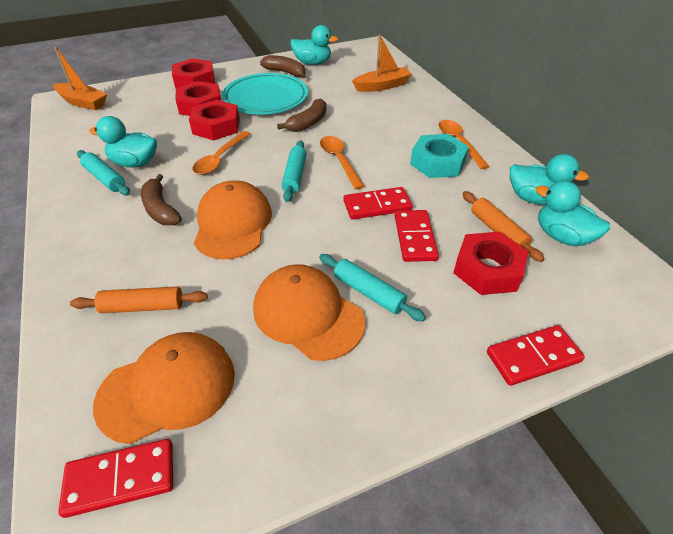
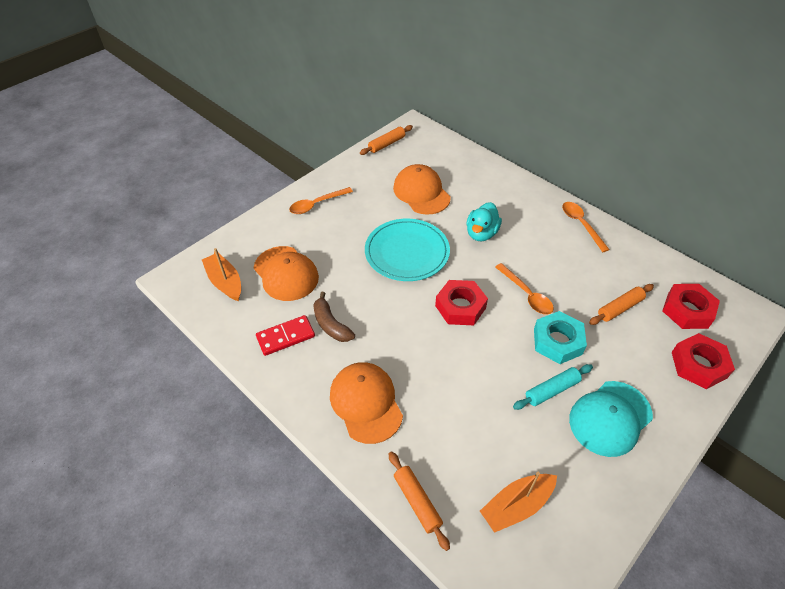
brown banana: 3 -> 1
orange rolling pin: 2 -> 3
red domino: 4 -> 1
red nut: 4 -> 3
turquoise cap: 0 -> 1
turquoise duck: 4 -> 1
turquoise rolling pin: 3 -> 1

